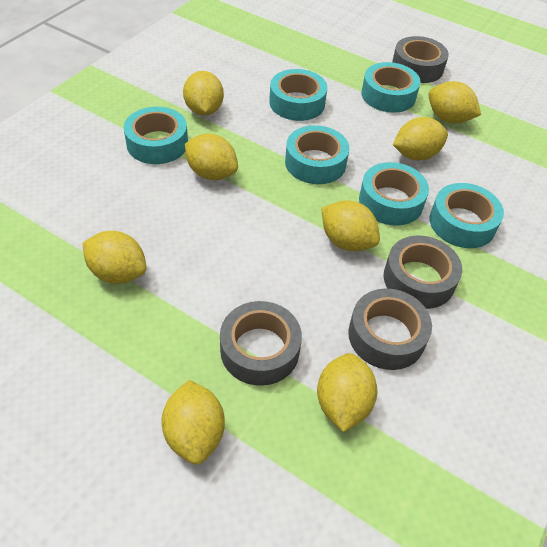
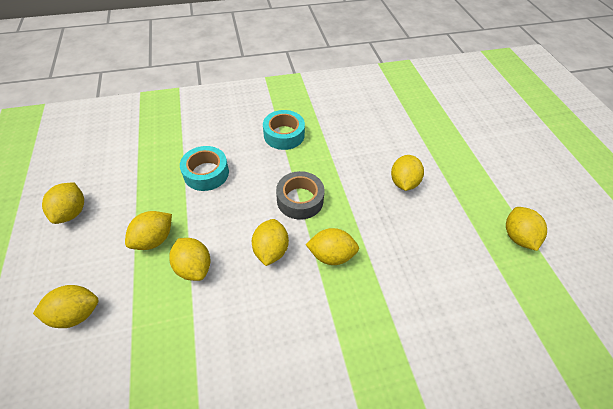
grey tape: 4 -> 1
turquoise tape: 6 -> 2

